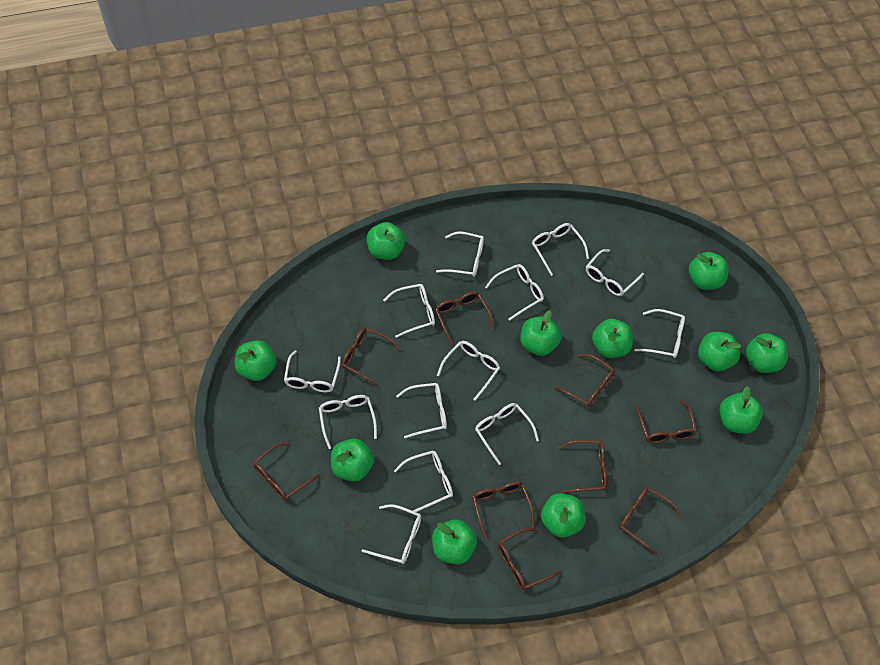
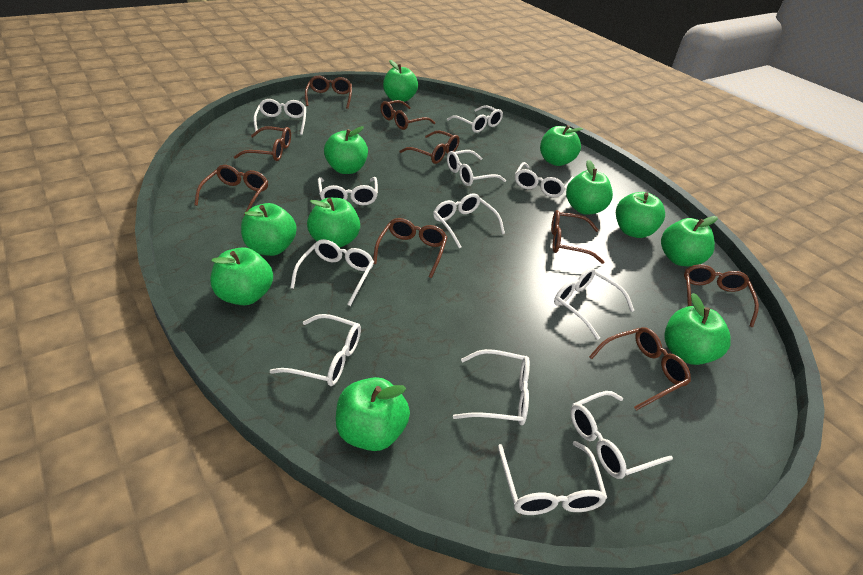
white glasses: 13 -> 12

